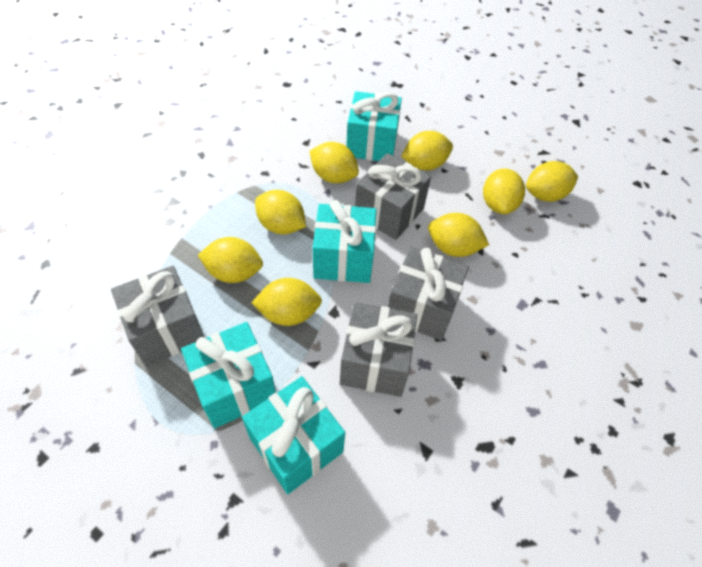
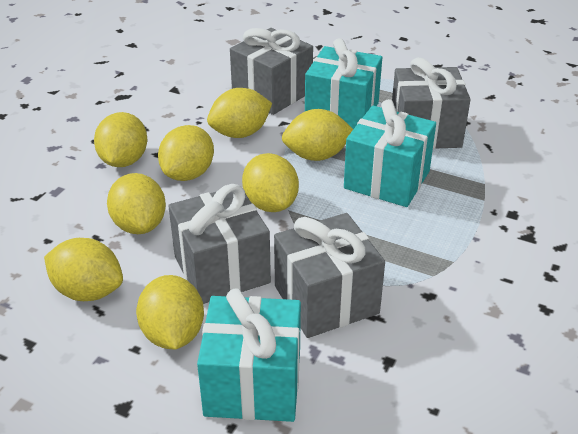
turquoise gift: 4 -> 3

